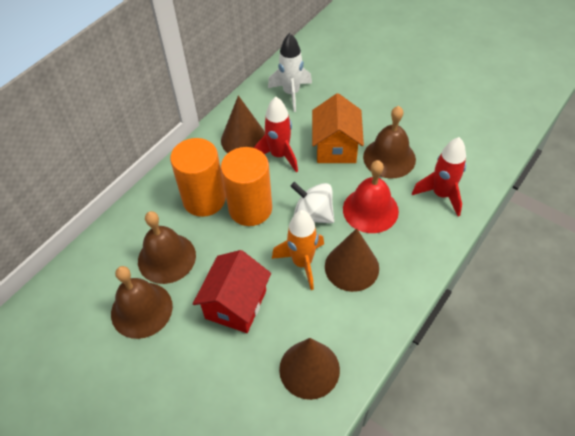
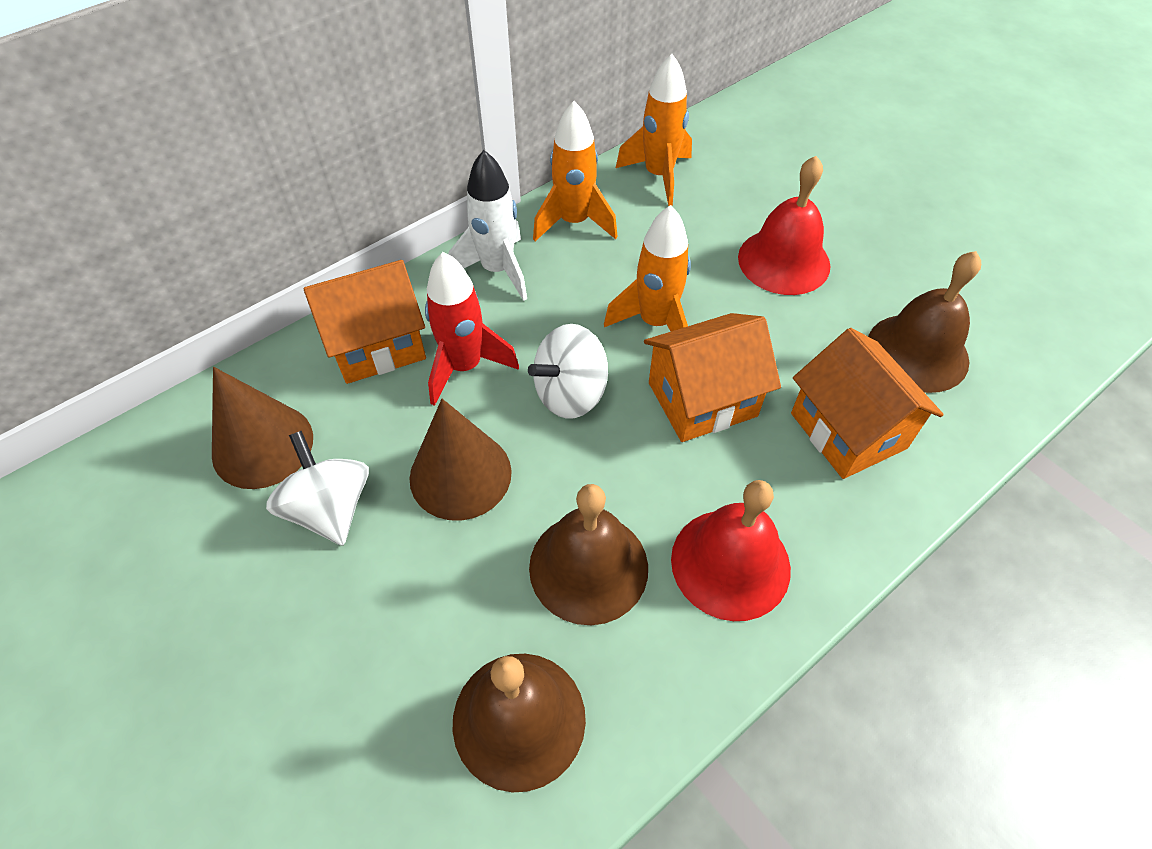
brown cone: 3 -> 2
orange cylinder: 2 -> 0
orange house: 1 -> 3
orange rocket: 1 -> 3
red bell: 1 -> 2
red house: 1 -> 0
red rocket: 2 -> 1
white spinning top: 1 -> 2

